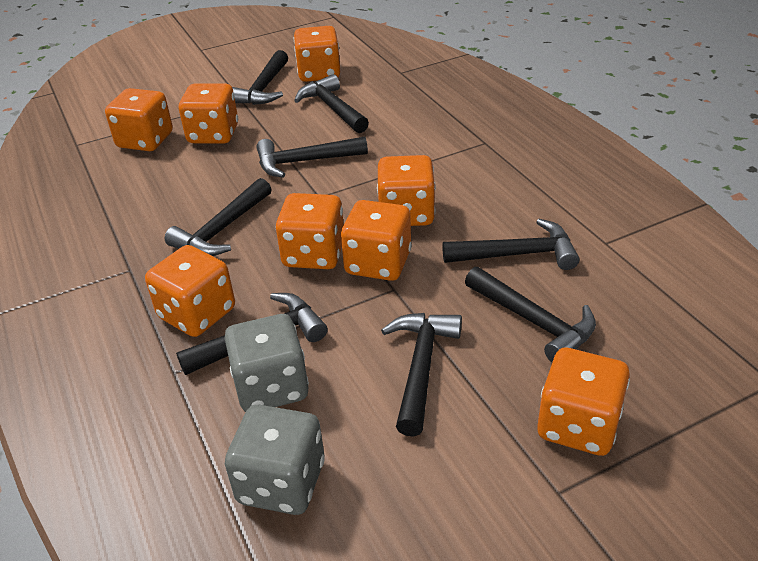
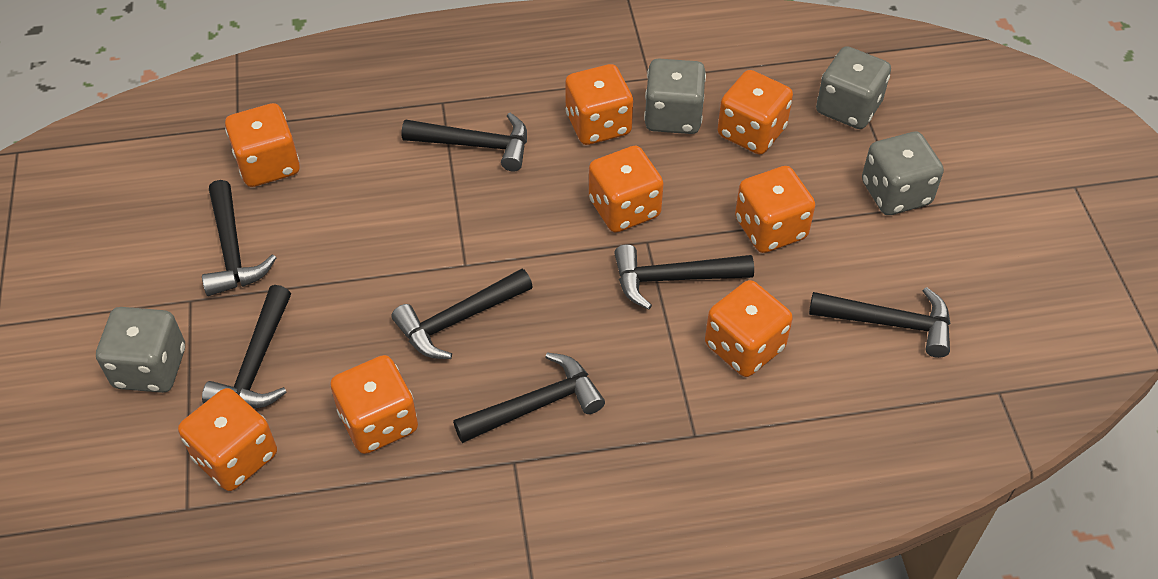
black hammer: 8 -> 7
grey dice: 2 -> 4

